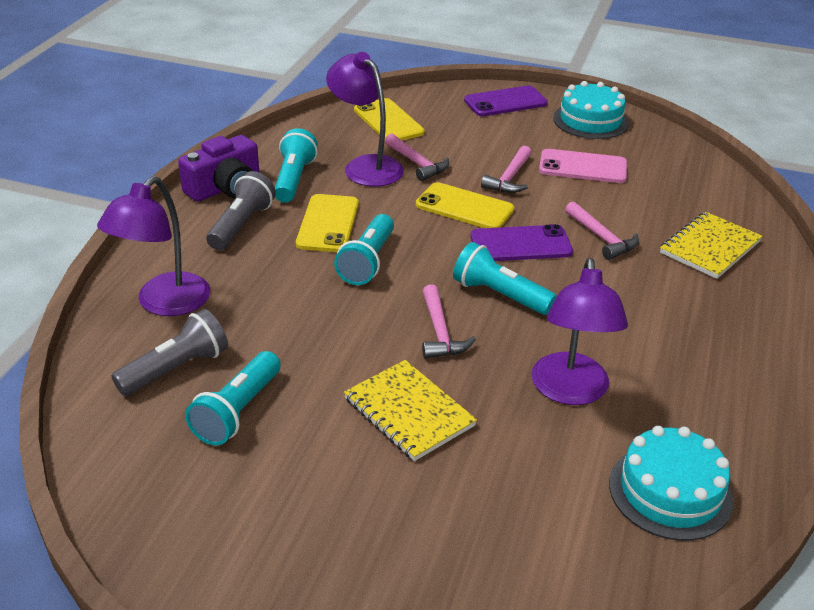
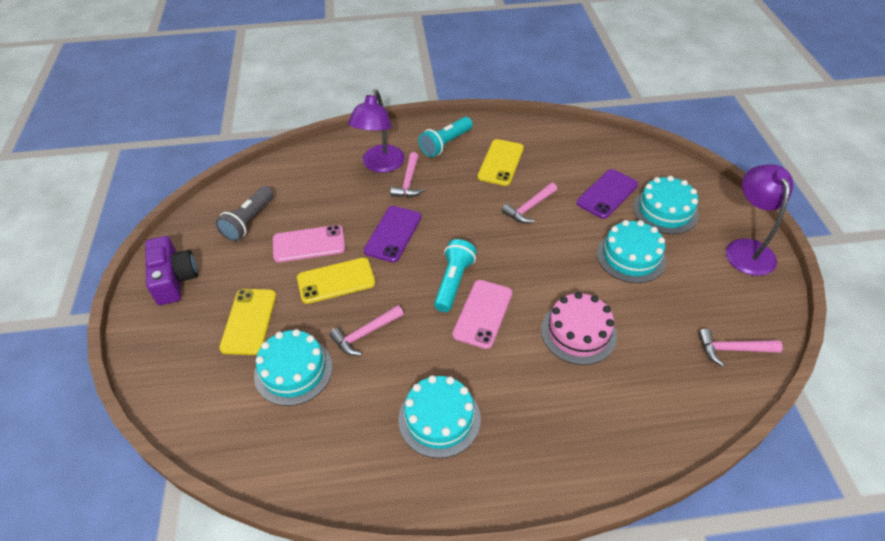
grey flashlight: 2 -> 1
pink cake: 0 -> 1
pink phone: 1 -> 2
purple lamp: 3 -> 2
turquoise cake: 2 -> 4
turquoise flashlight: 4 -> 2
yellow notebook: 2 -> 0

